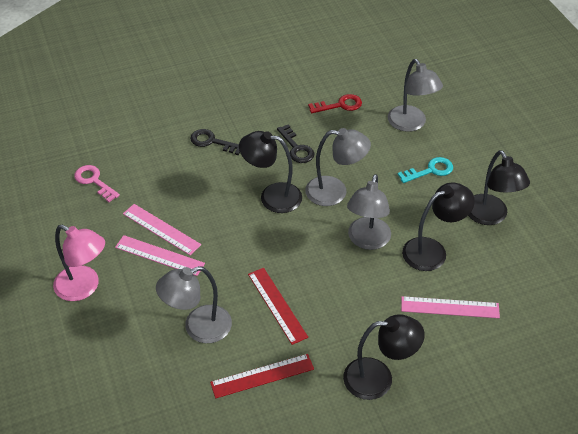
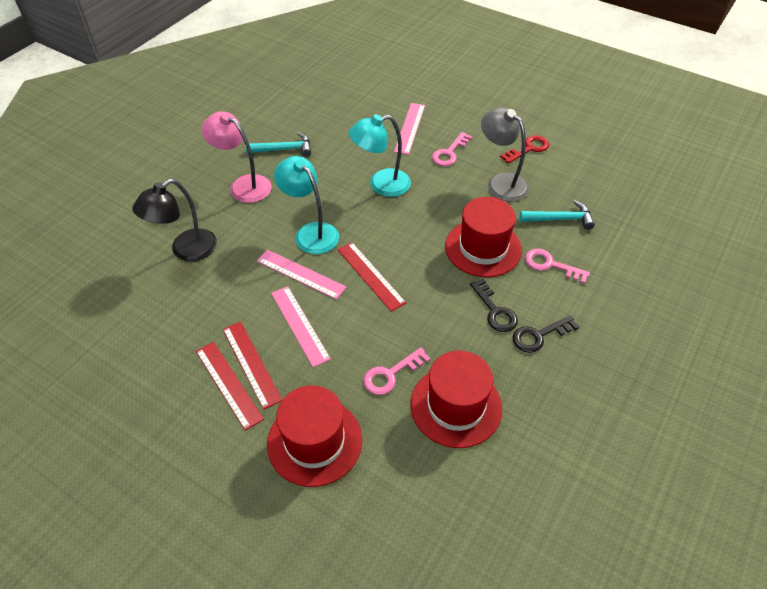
black lamp: 4 -> 1
grey lamp: 4 -> 1
pink key: 1 -> 3
red hat: 0 -> 3
red ruler: 2 -> 3
turquoise hammer: 0 -> 2
turquoise key: 1 -> 0
turquoise lamp: 0 -> 2

